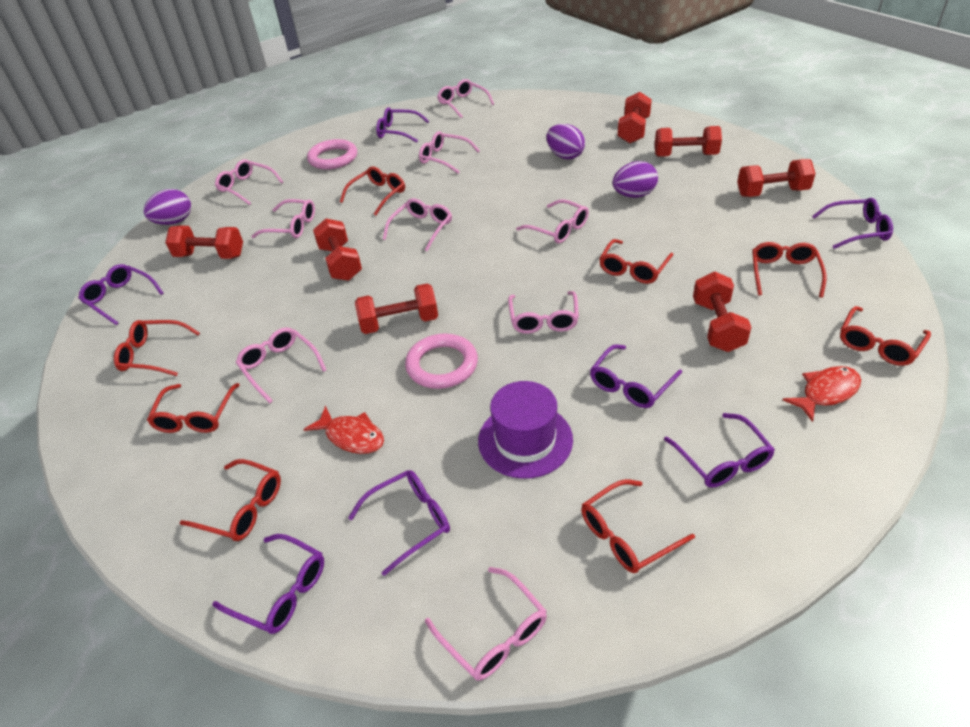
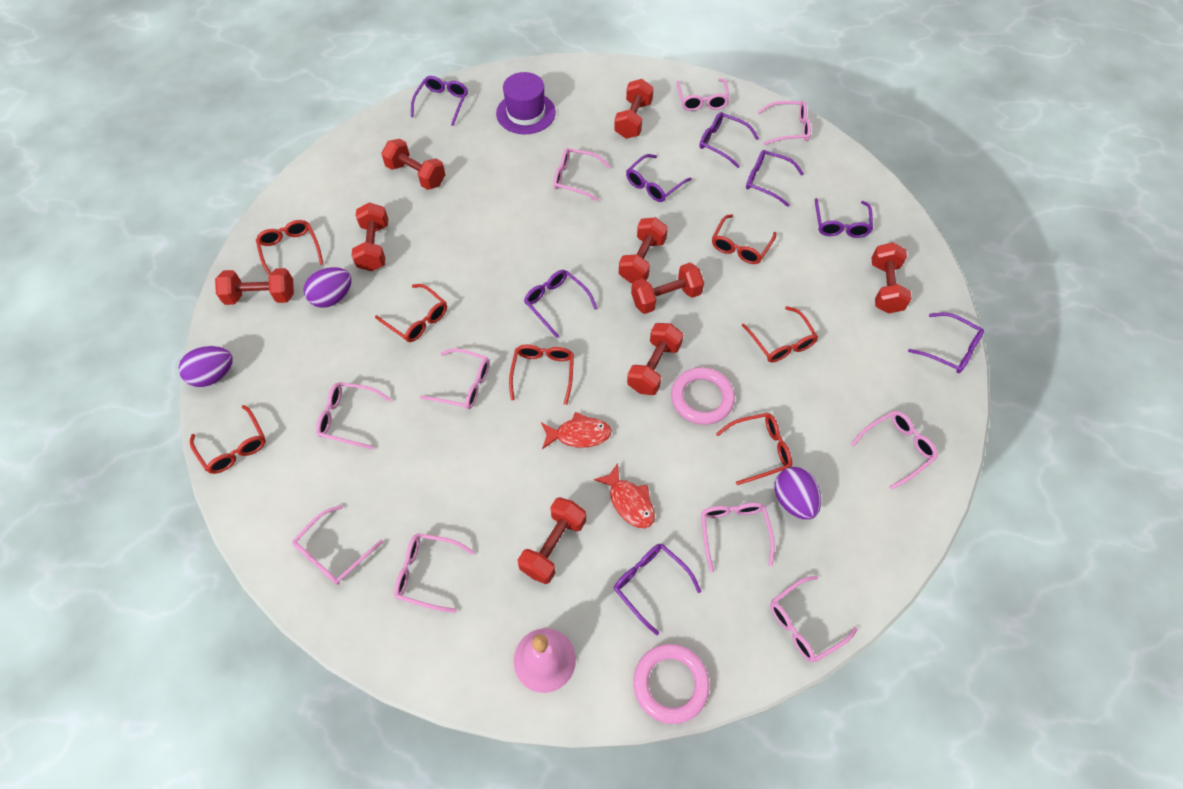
pink bell: 0 -> 1
pink glasses: 9 -> 10
purple glasses: 7 -> 8
red dumbbell: 7 -> 9
red glasses: 8 -> 7

